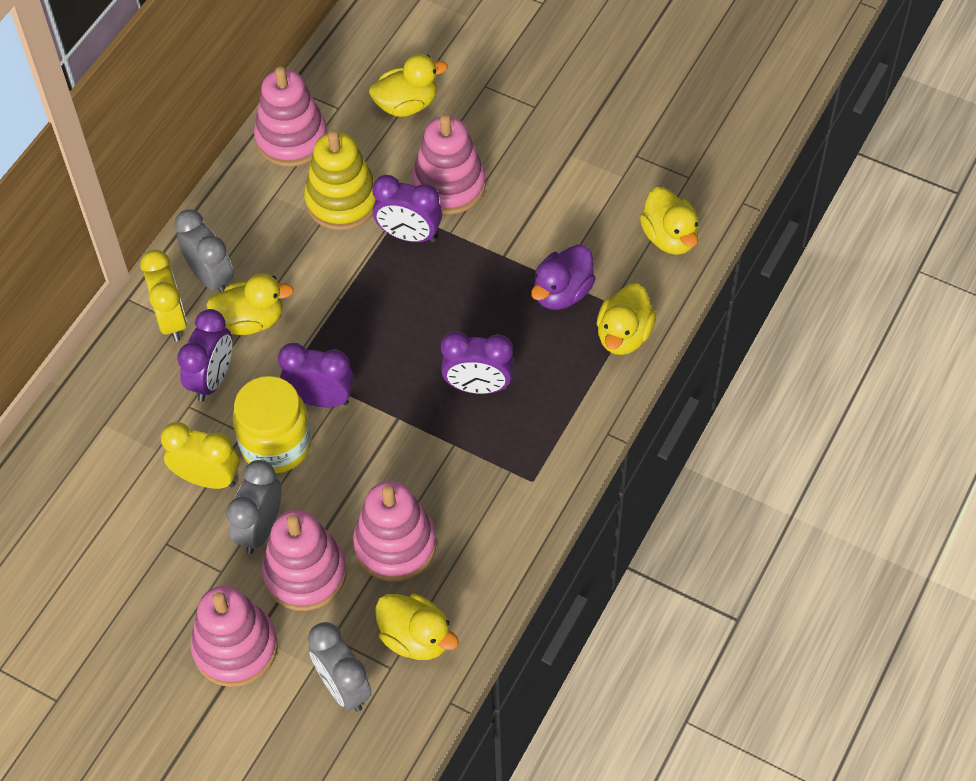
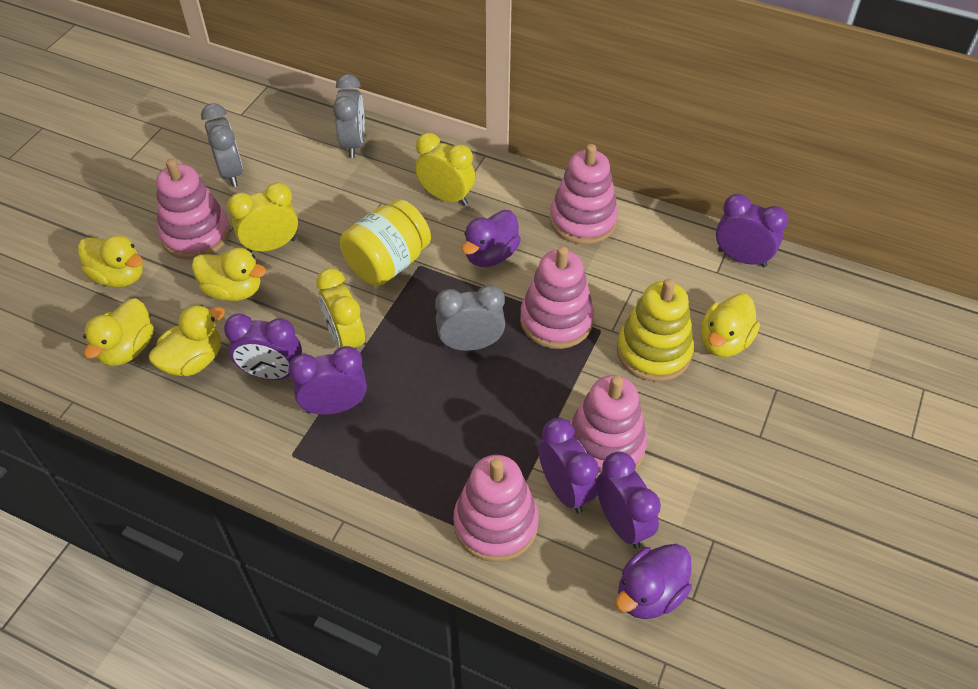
purple clock: 4 -> 5
purple duck: 1 -> 2
yellow clock: 2 -> 3

